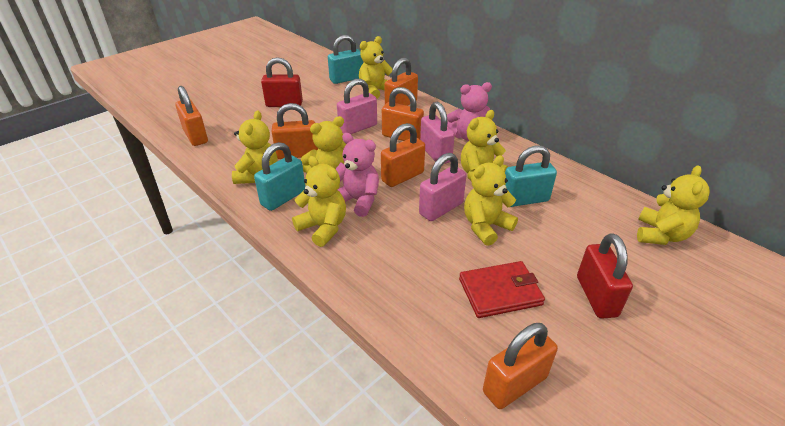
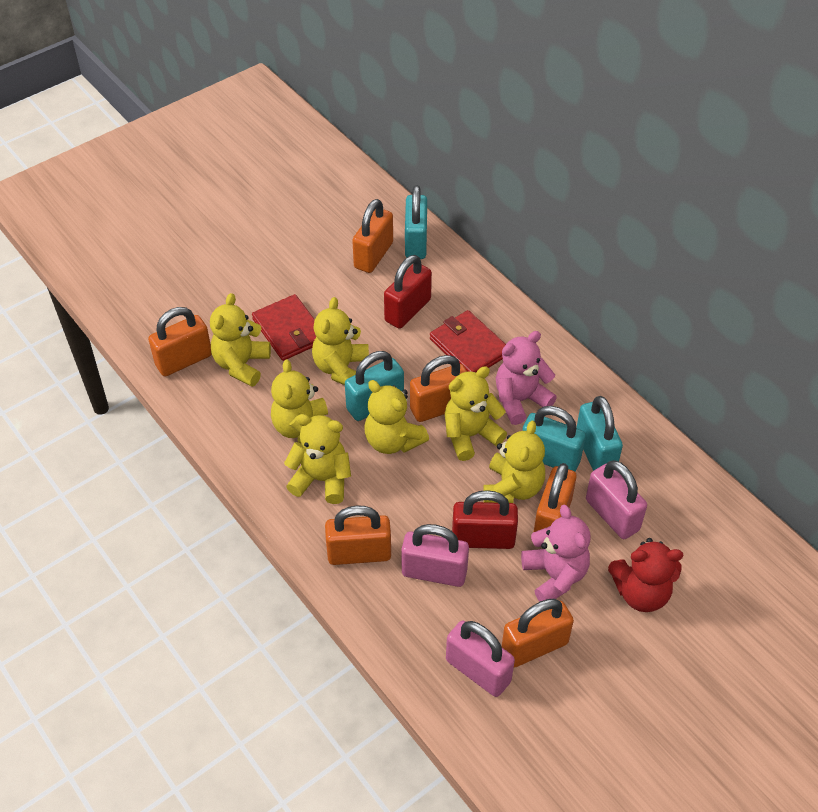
red teddy bear: 0 -> 1
red wallet: 1 -> 2
turquoise padlock: 3 -> 4

